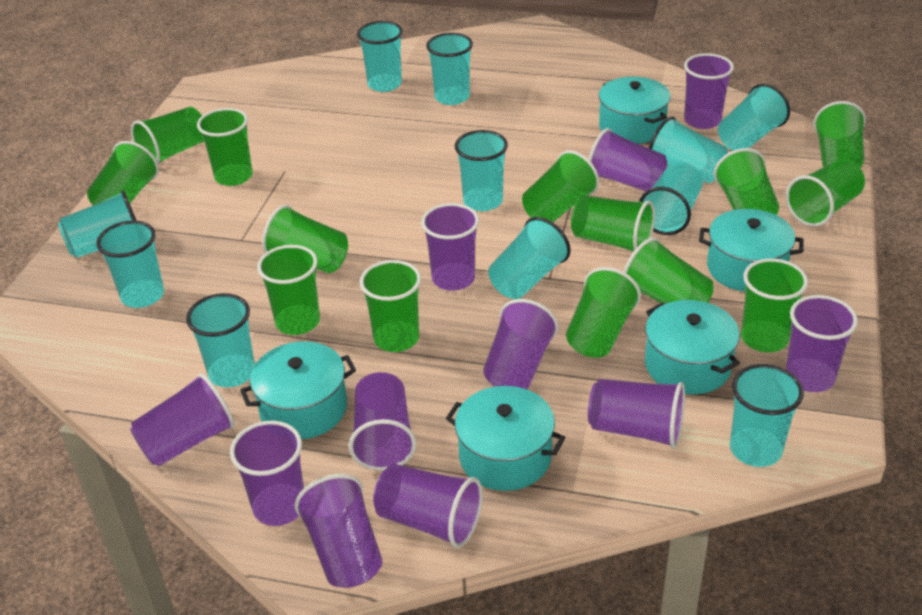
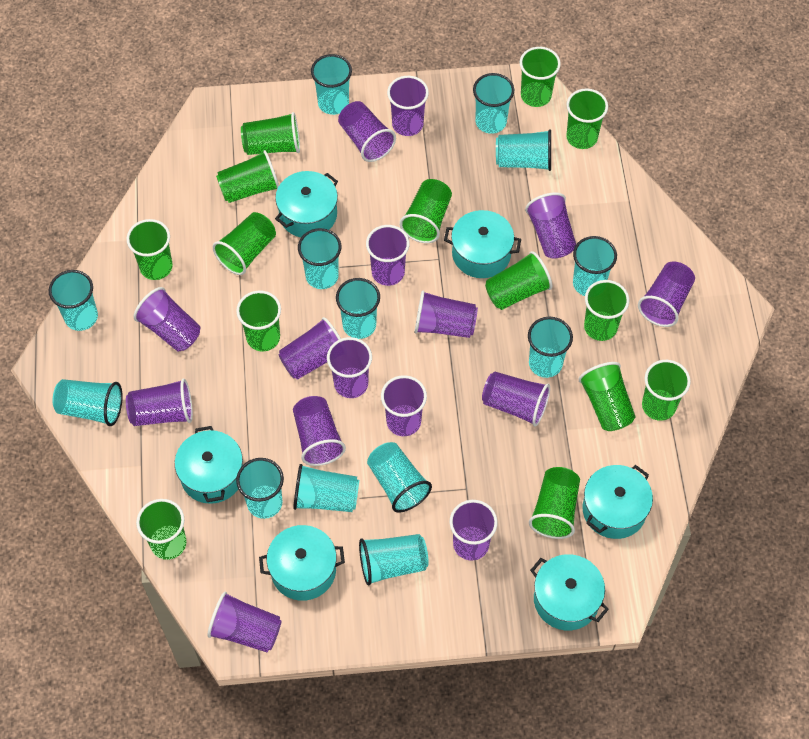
purple cup: 11 -> 15
turquoise cup: 11 -> 13
turquoise pot: 5 -> 6

